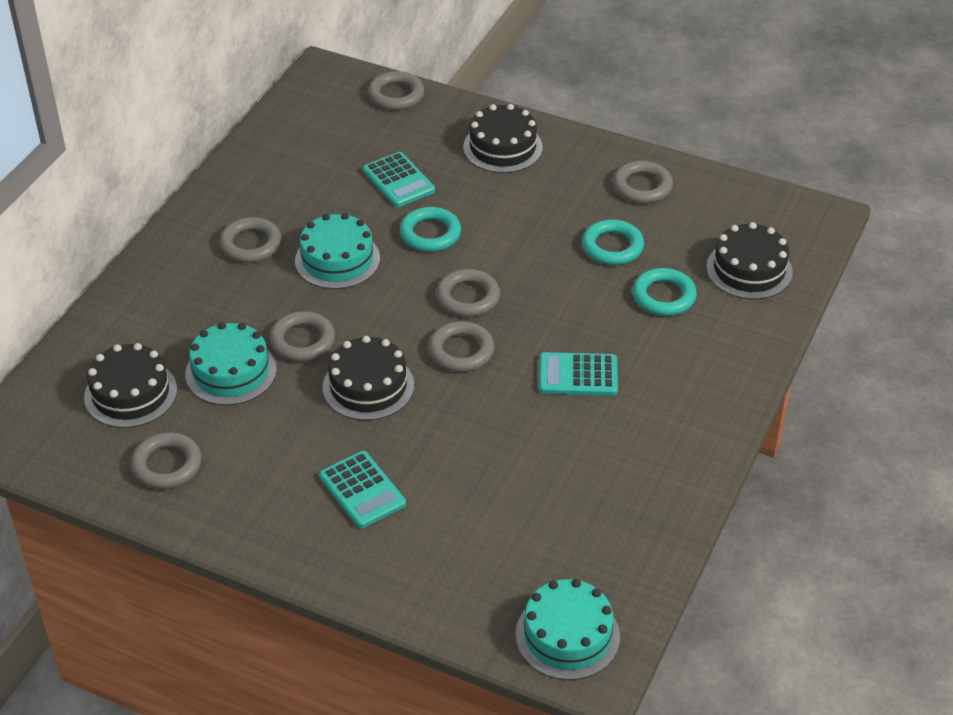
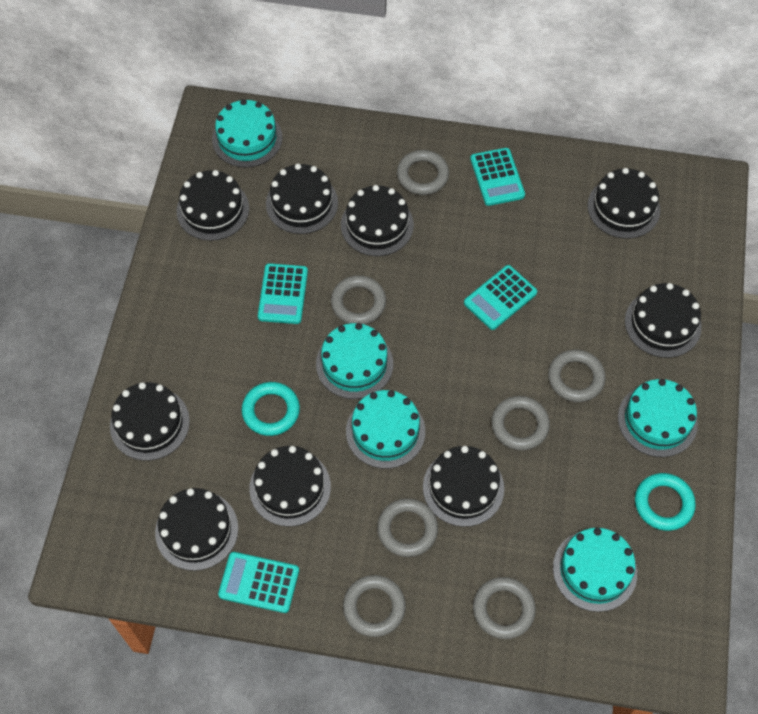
black cake: 4 -> 9
turquoise cake: 3 -> 5
turquoise calculator: 3 -> 4
turquoise ring: 3 -> 2

